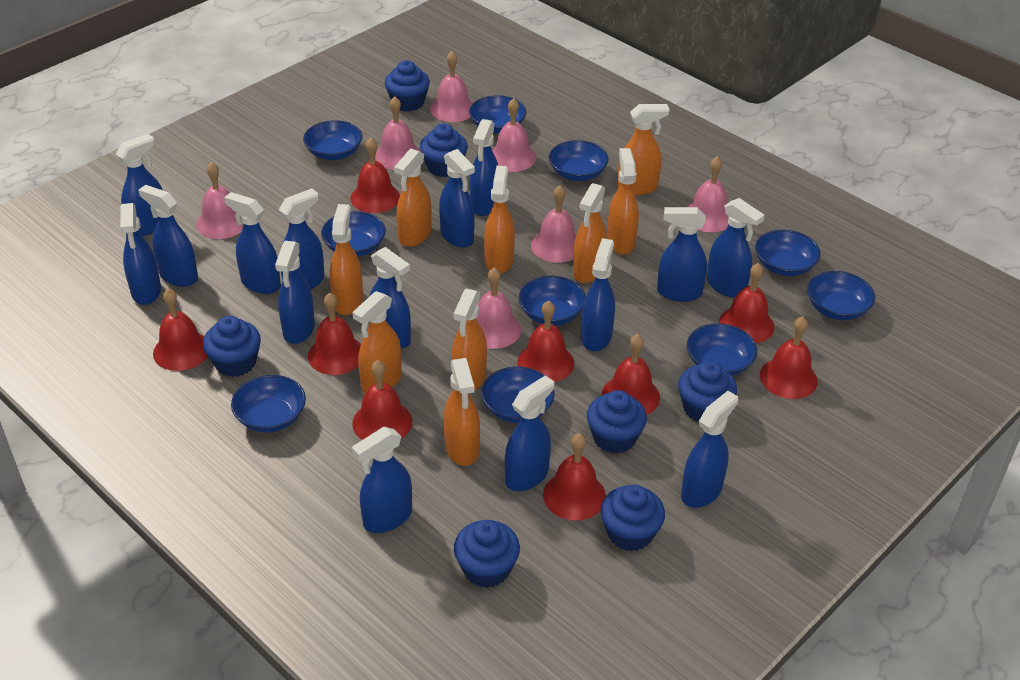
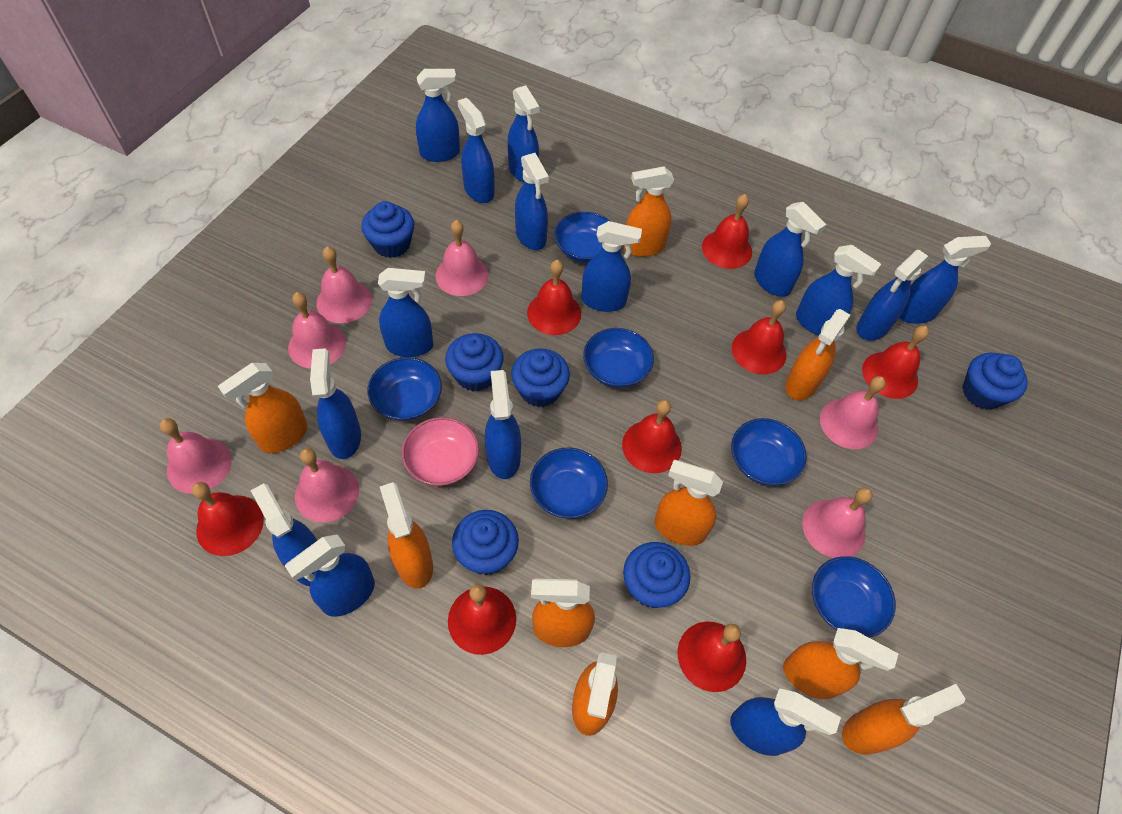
blue bowl: 10 -> 6
blue cupcake: 7 -> 6
pink bowl: 0 -> 1
red bell: 9 -> 8

